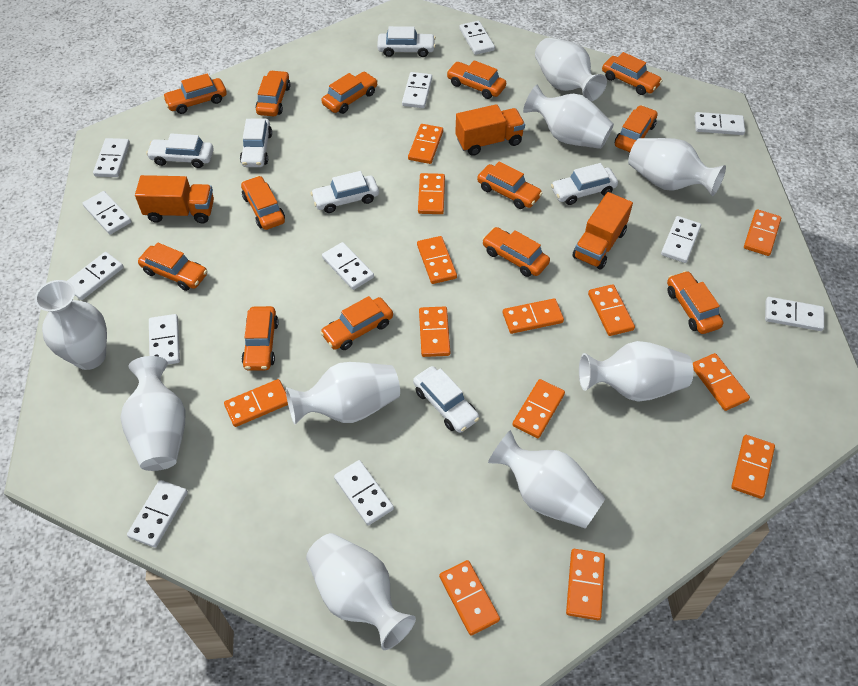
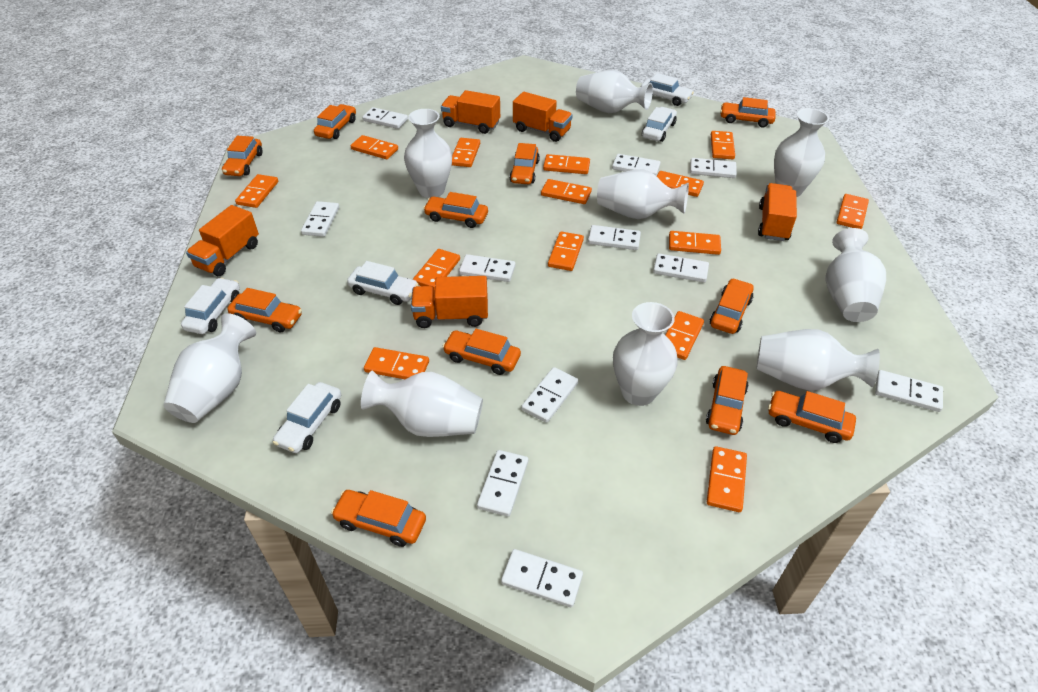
orange car: 13 -> 11
orange domino: 13 -> 14
orange truck: 3 -> 5
white car: 6 -> 5
white domino: 12 -> 11

